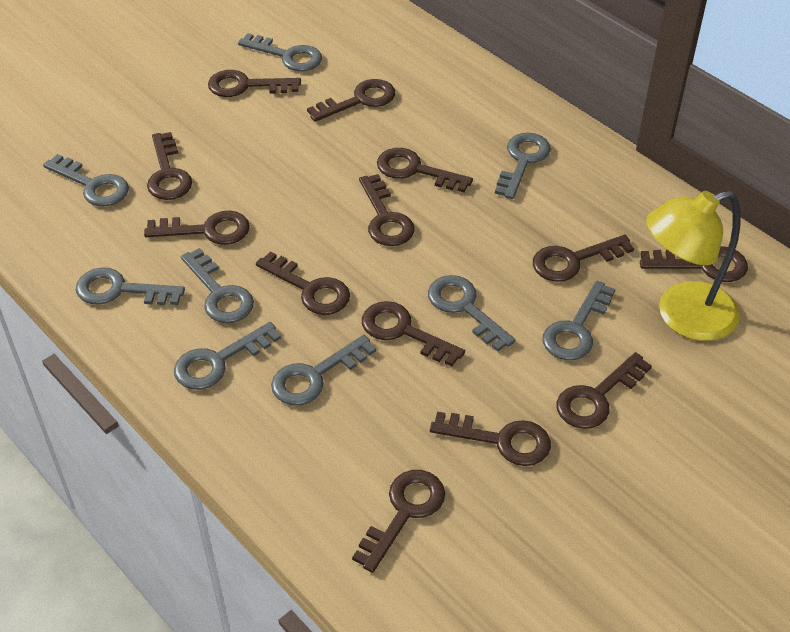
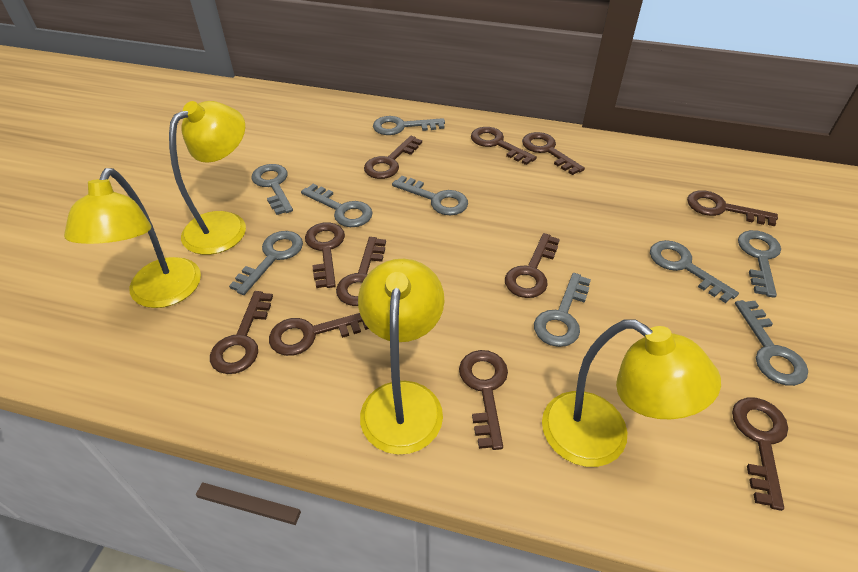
brown key: 13 -> 11
yellow lamp: 1 -> 4

